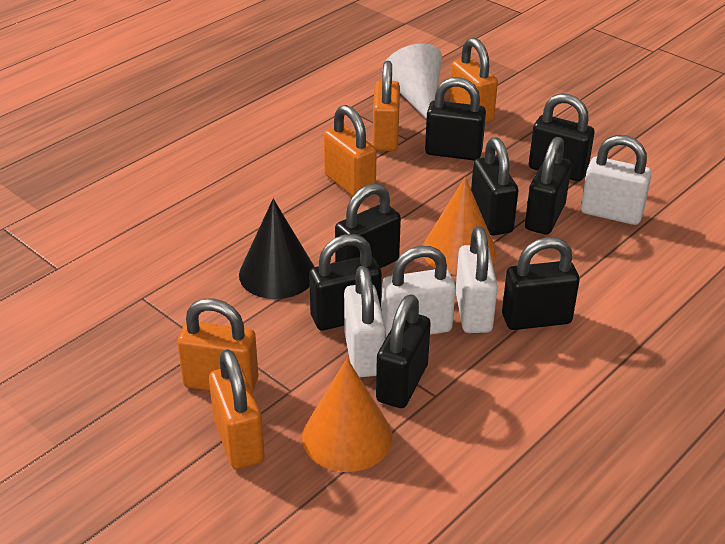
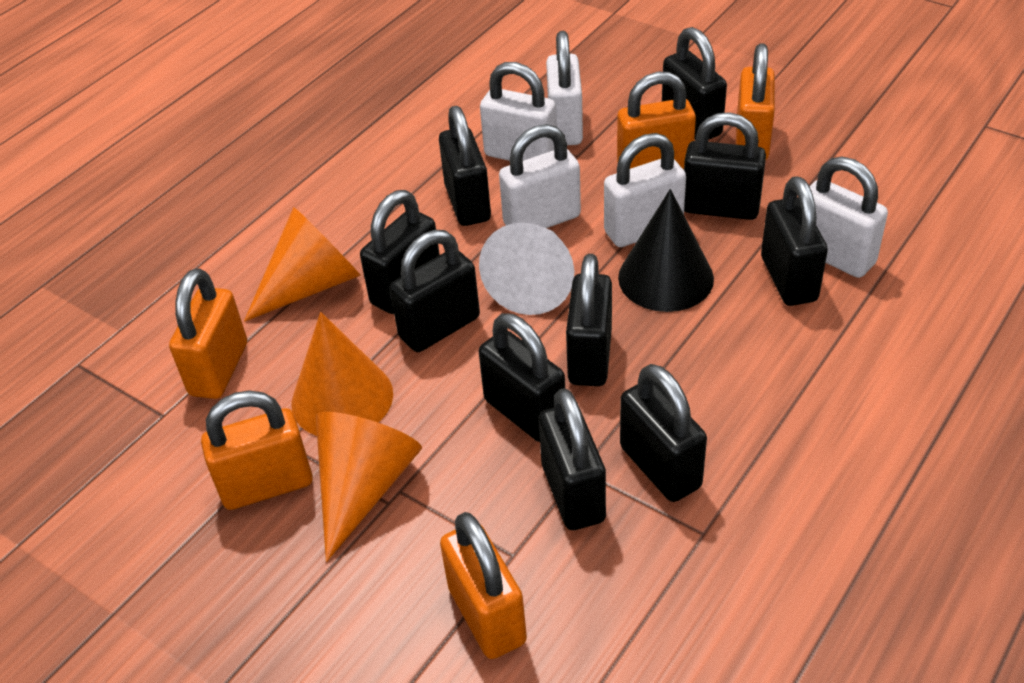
black padlock: 8 -> 10
orange cone: 2 -> 3
white padlock: 4 -> 5

